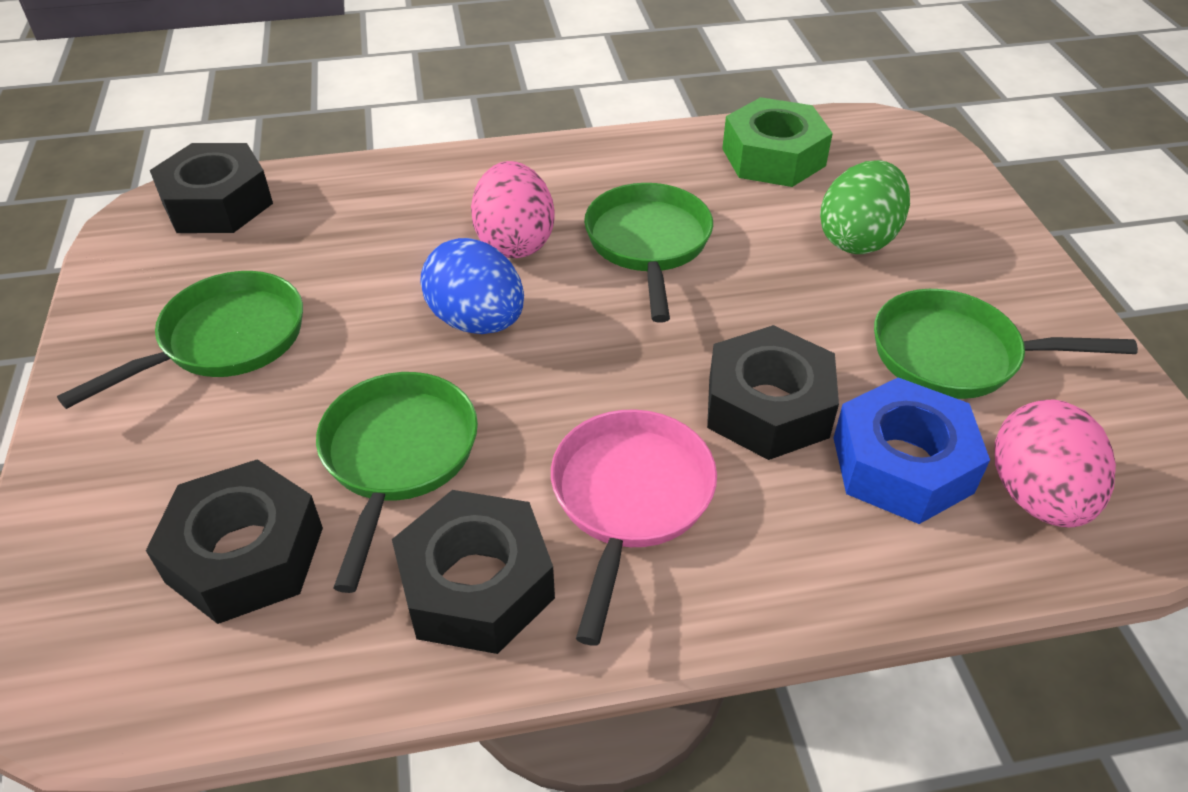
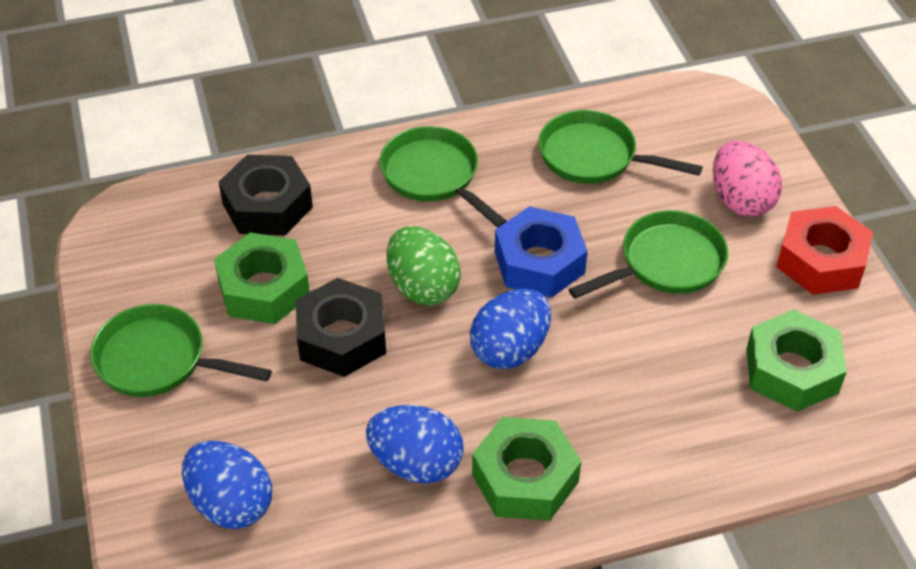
black nut: 4 -> 2
blue egg: 1 -> 3
green nut: 1 -> 3
pink egg: 2 -> 1
pink pan: 1 -> 0
red nut: 0 -> 1

